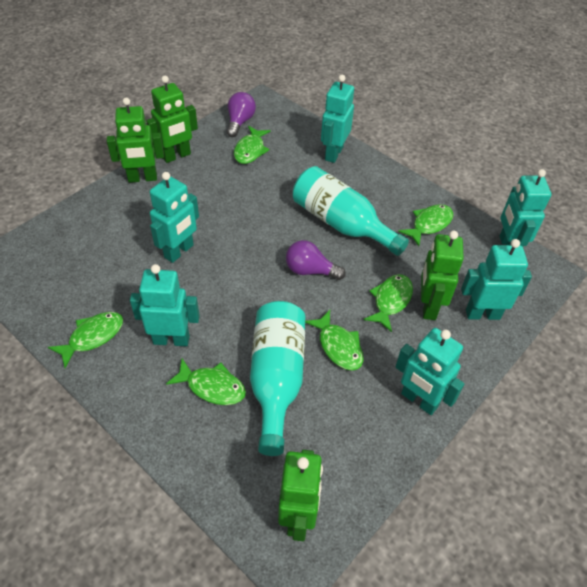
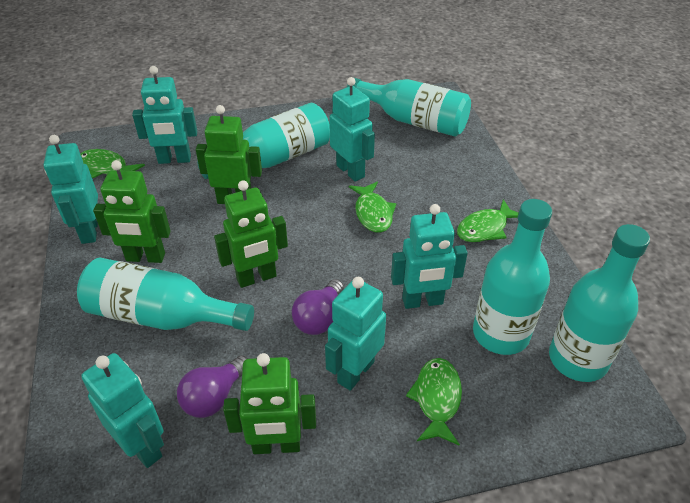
green fish: 6 -> 4
turquoise bottle: 2 -> 5

